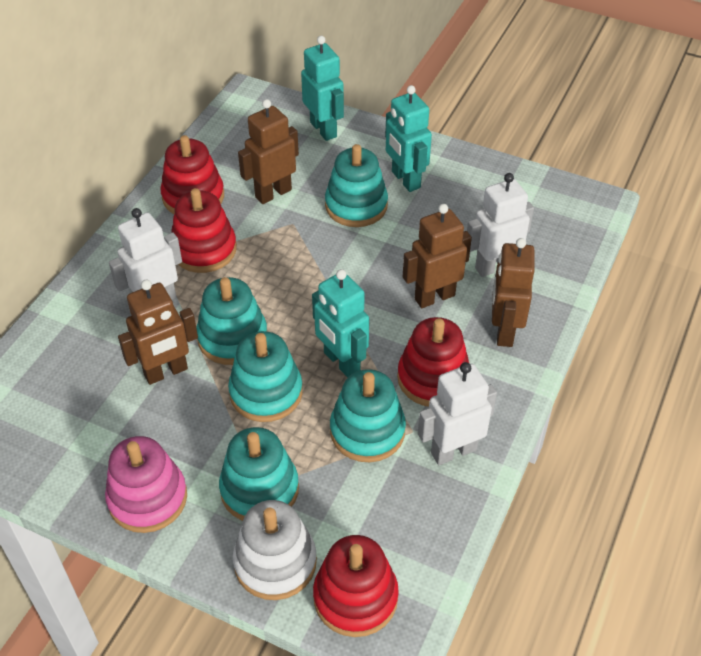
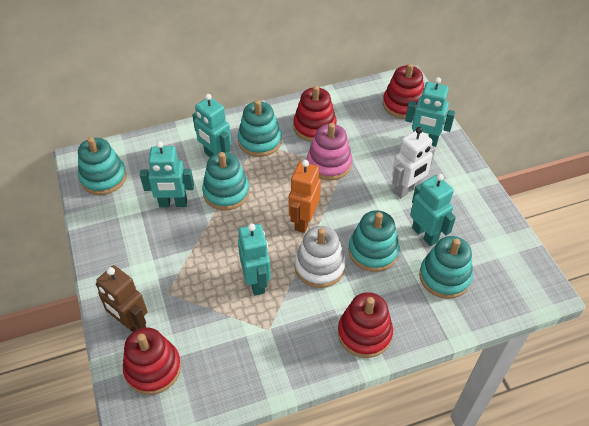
brown robot: 4 -> 1
orange robot: 0 -> 1
turquoise robot: 3 -> 5
white robot: 3 -> 1

